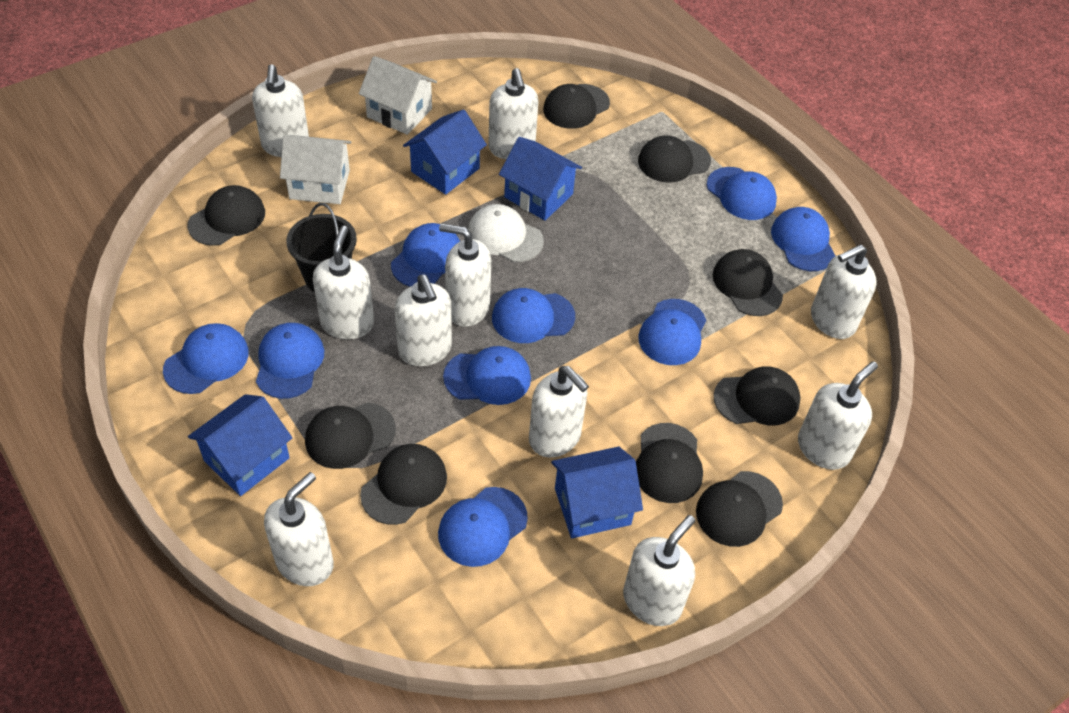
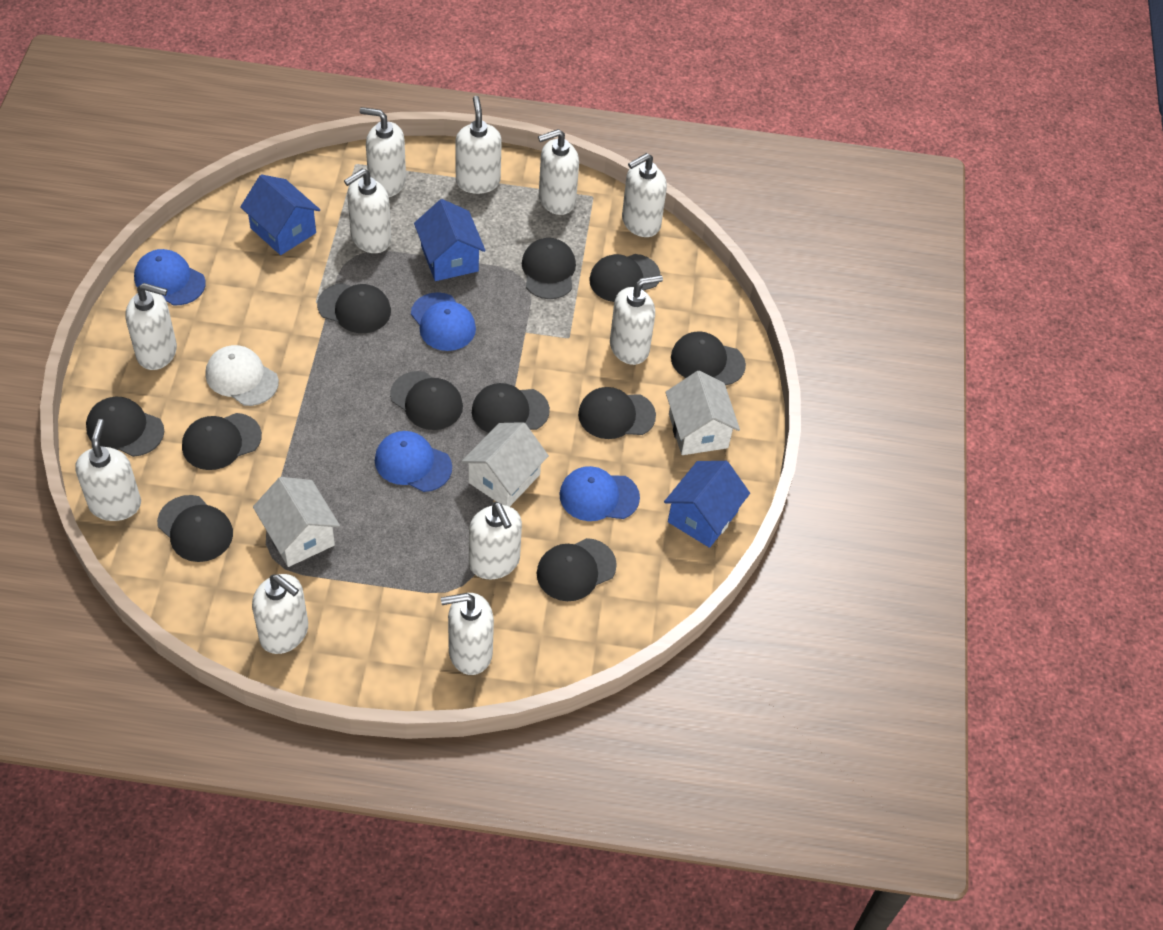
black bucket: 1 -> 0
black cap: 9 -> 11
blue cap: 9 -> 4
blue house: 4 -> 3
white house: 2 -> 3
white soap dispenser: 10 -> 11

